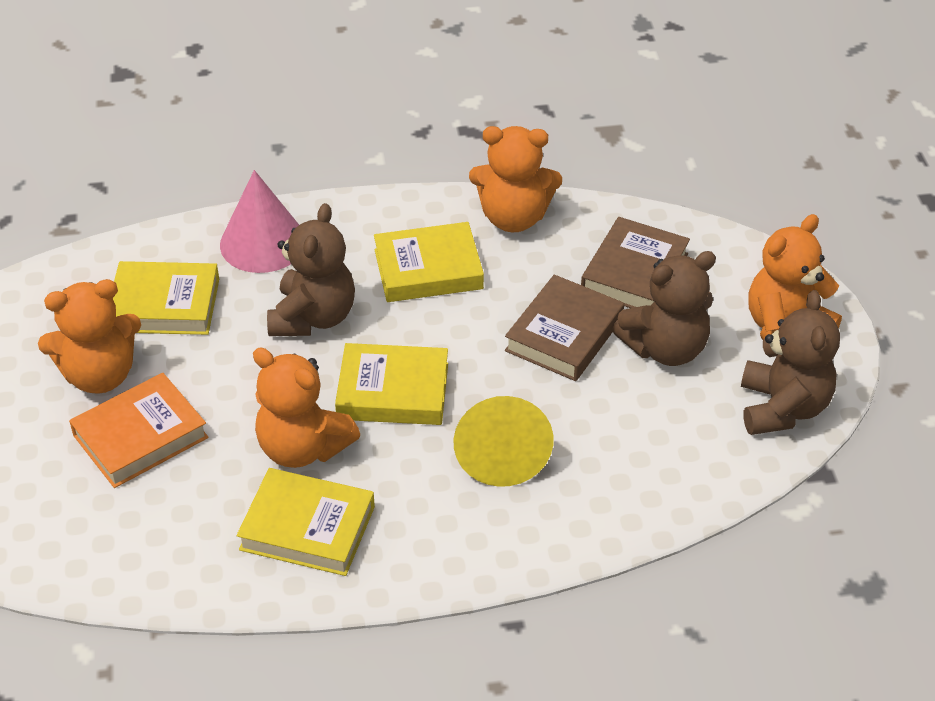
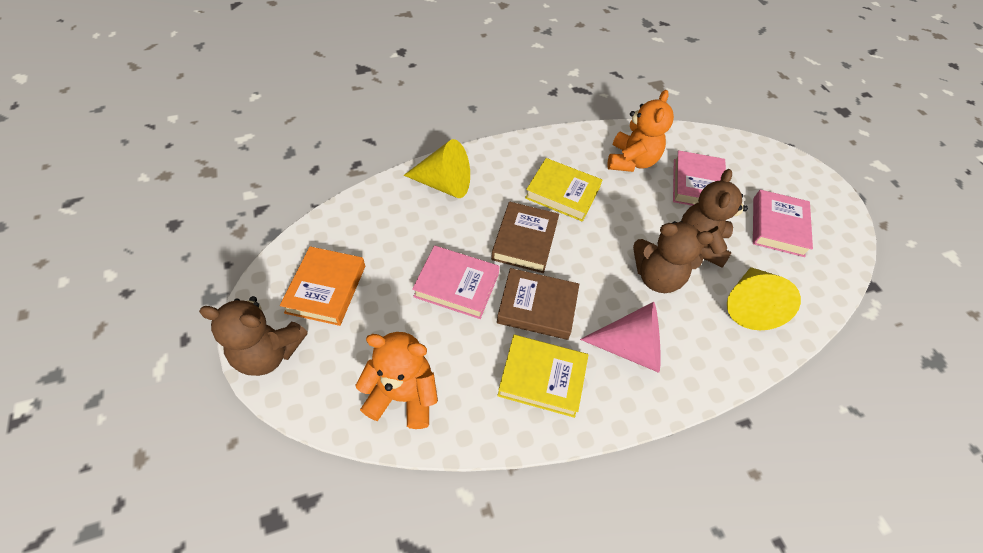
orange teddy bear: 4 -> 2
pink book: 0 -> 3
yellow book: 4 -> 2
yellow cone: 1 -> 2

